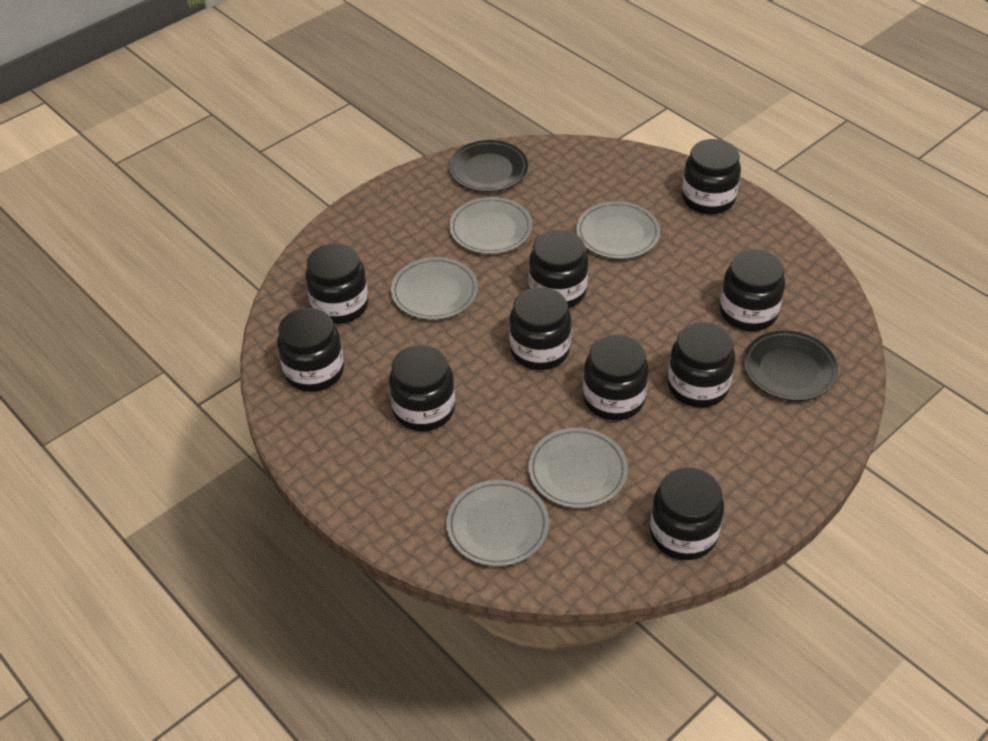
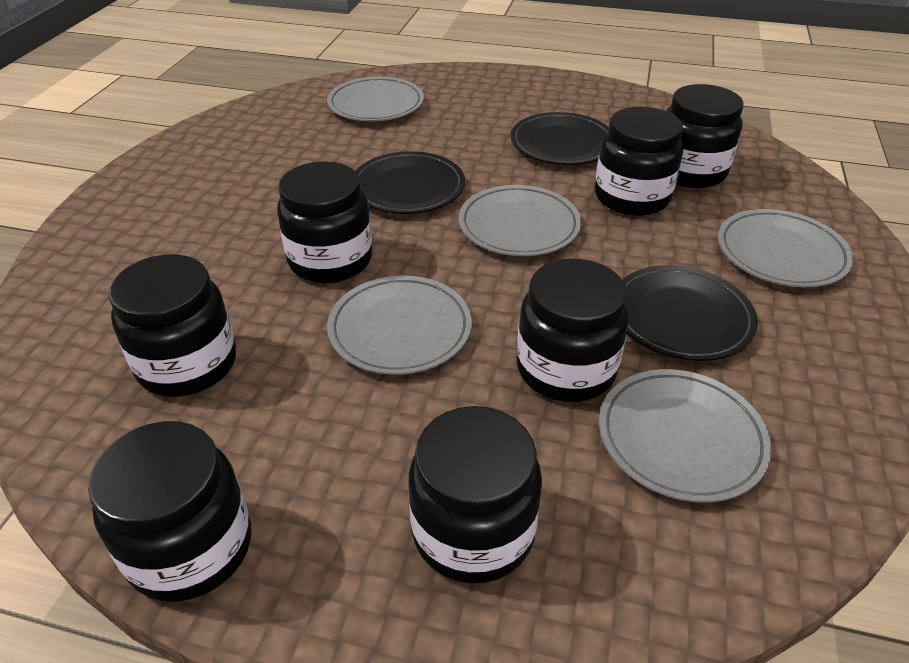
black jar: 10 -> 7
black plate: 2 -> 3

